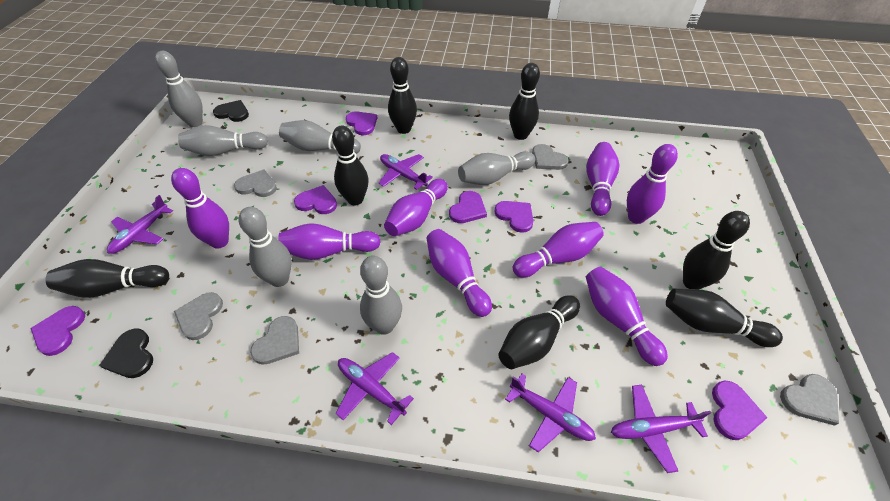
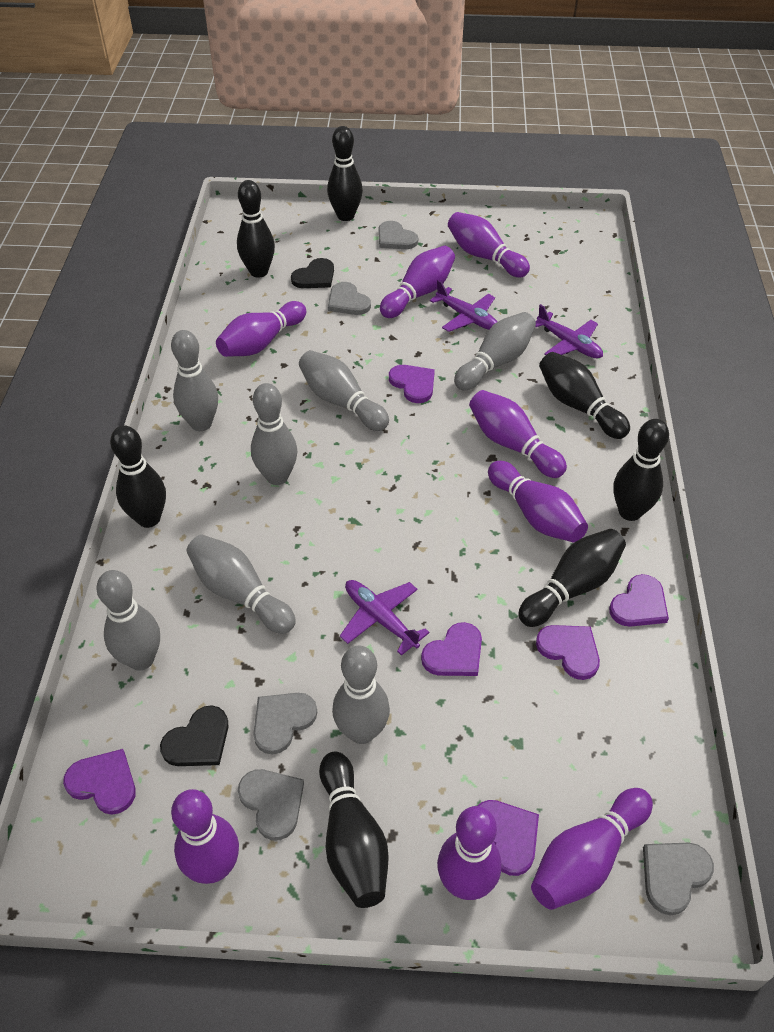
grey bowling pin: 6 -> 7
purple plane: 5 -> 3

